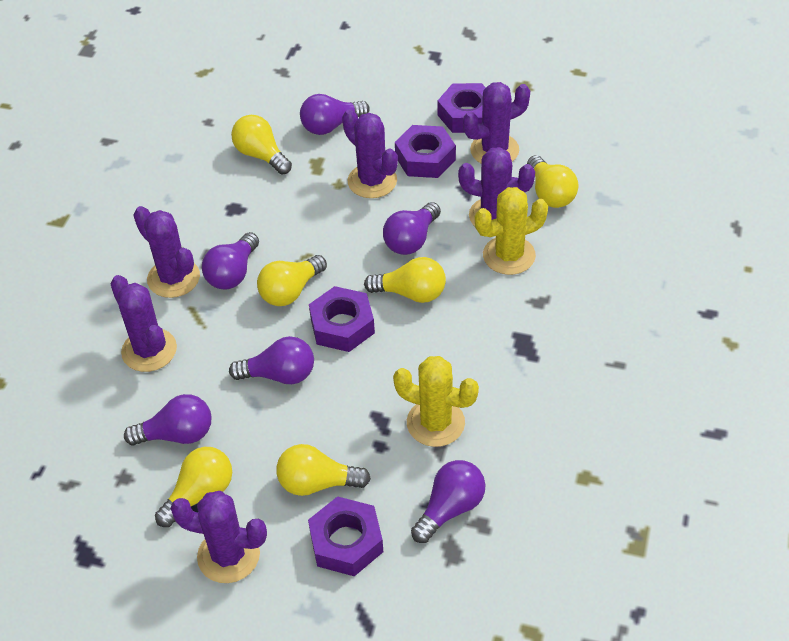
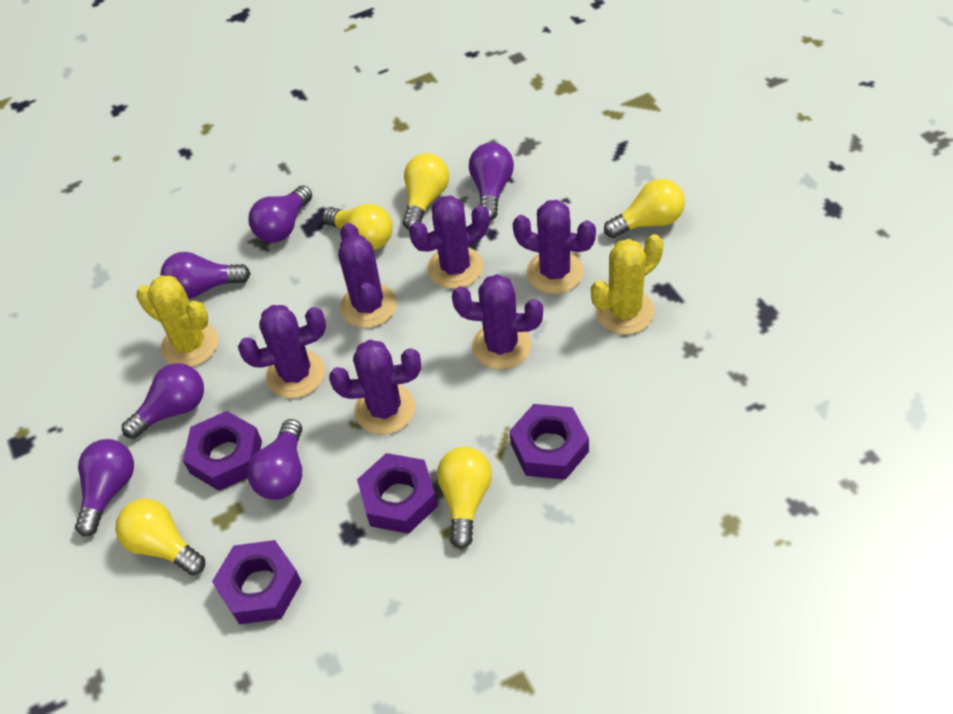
yellow light bulb: 6 -> 5

